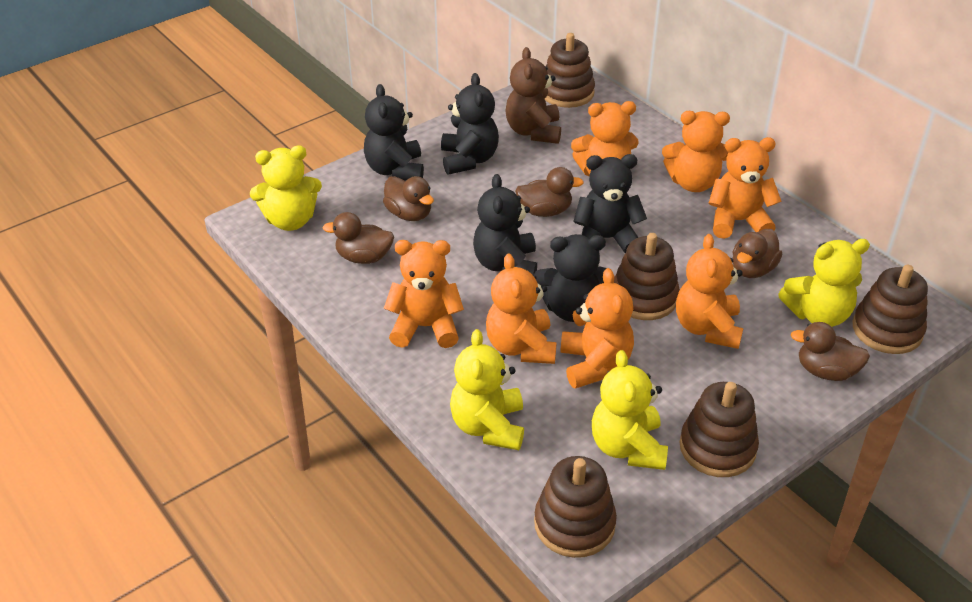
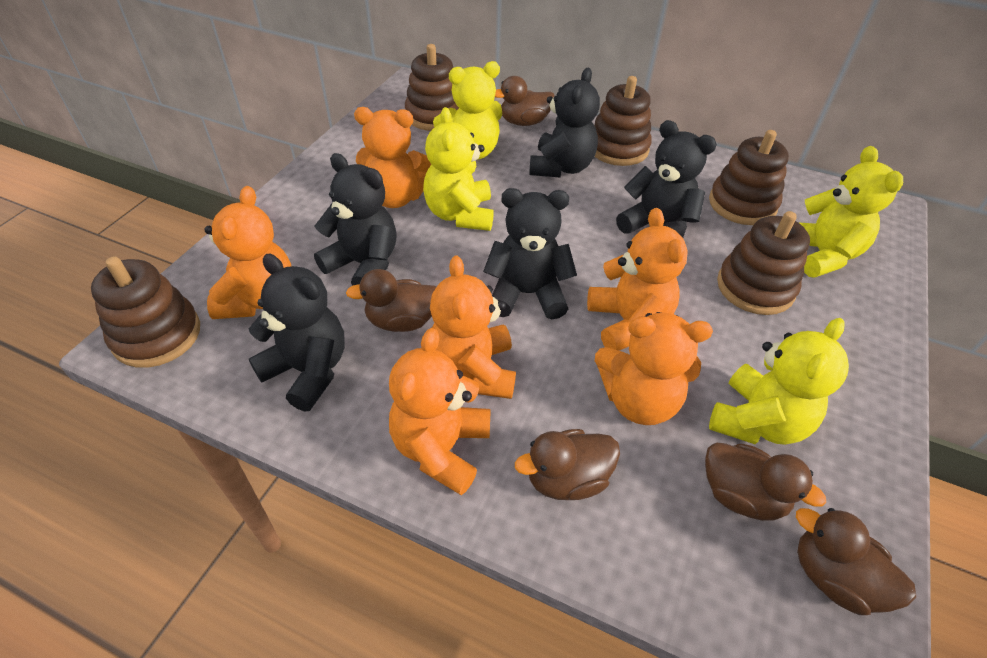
brown teddy bear: 1 -> 0
orange teddy bear: 7 -> 6

